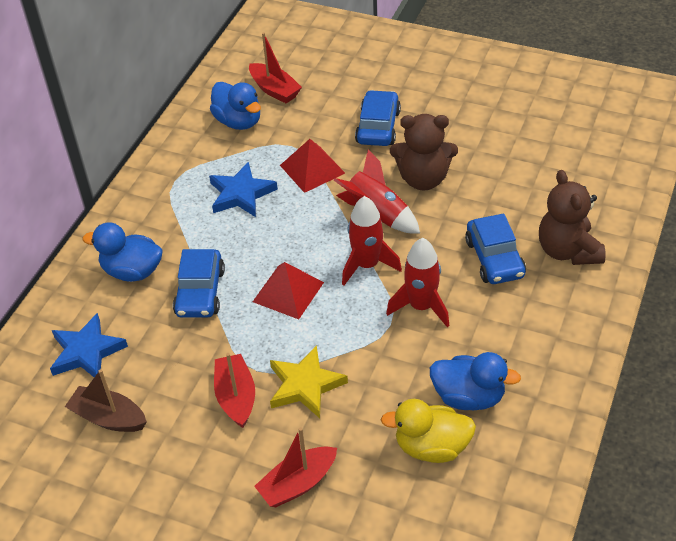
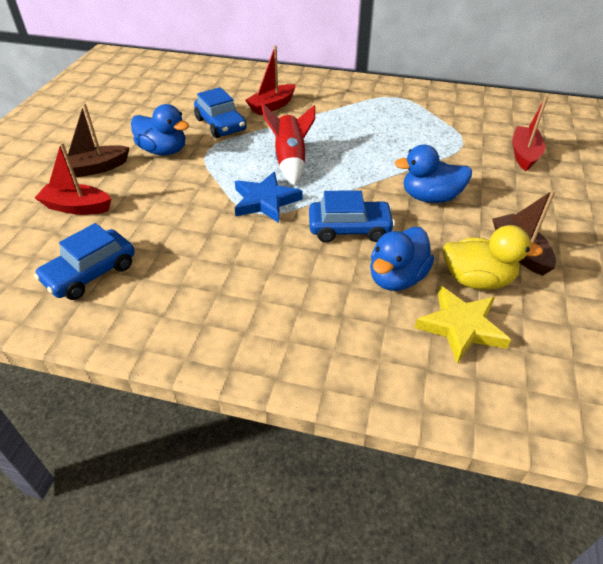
blue star: 2 -> 1
brown boat: 1 -> 2
brown teddy bear: 2 -> 0
red pyramid: 2 -> 0
red rocket: 3 -> 1

